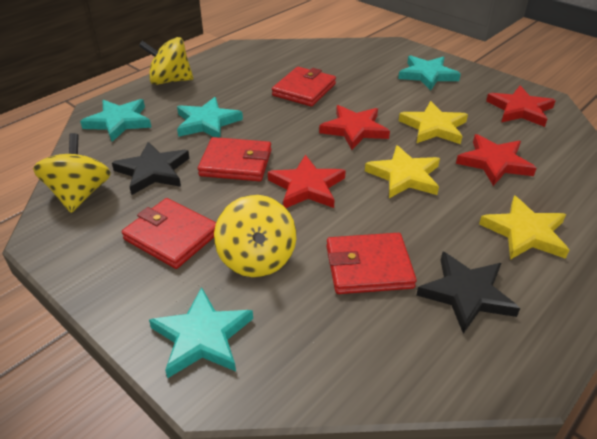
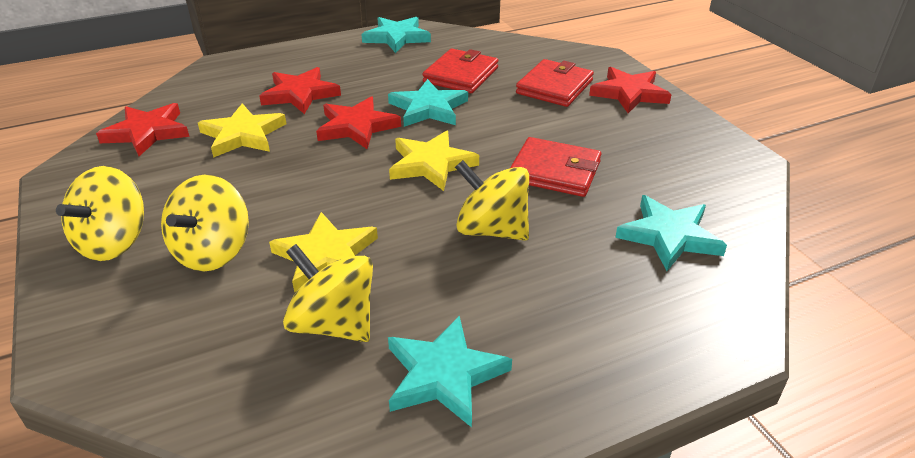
black star: 2 -> 0
red wallet: 4 -> 3
yellow spinning top: 3 -> 4

